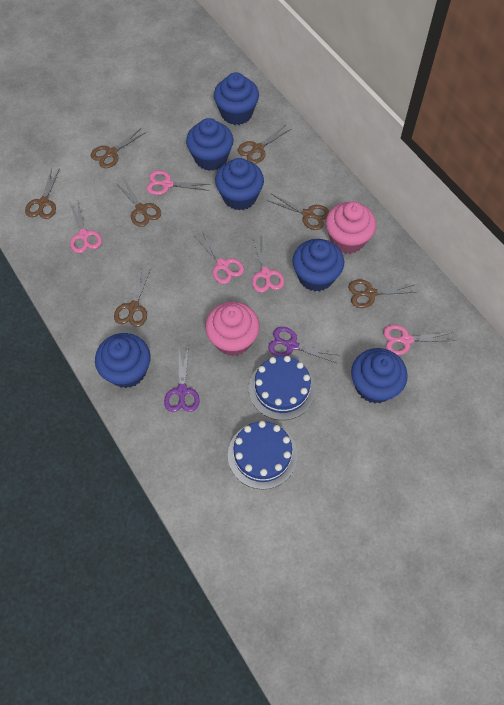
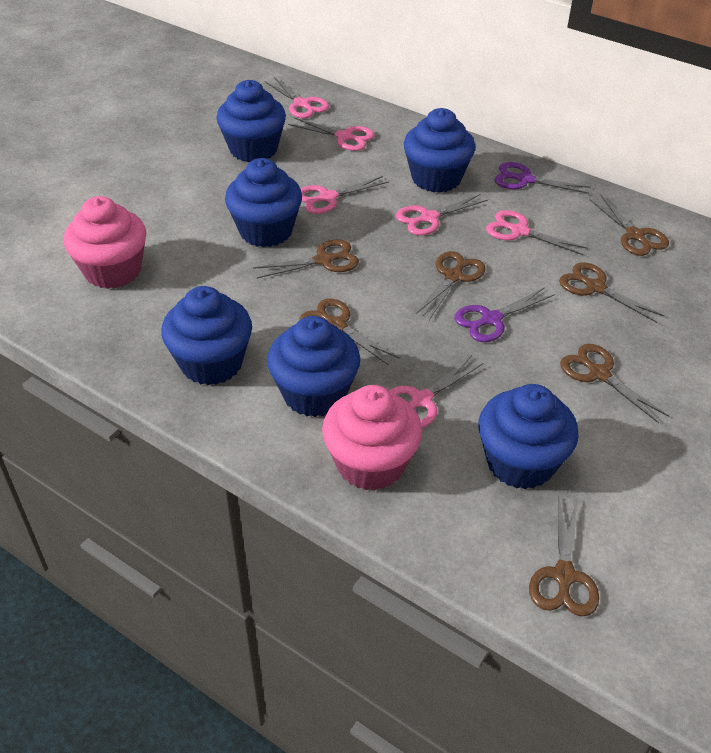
blue cake: 2 -> 0
pink scissors: 5 -> 6

